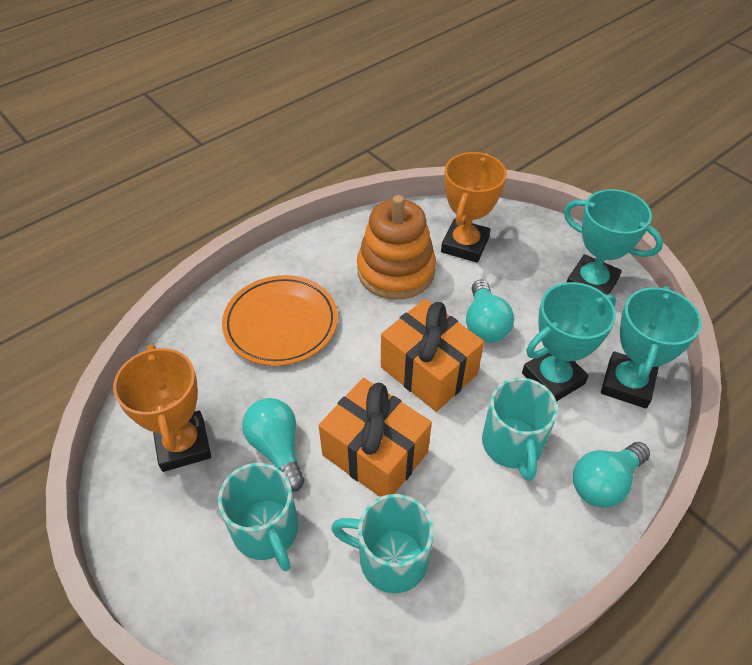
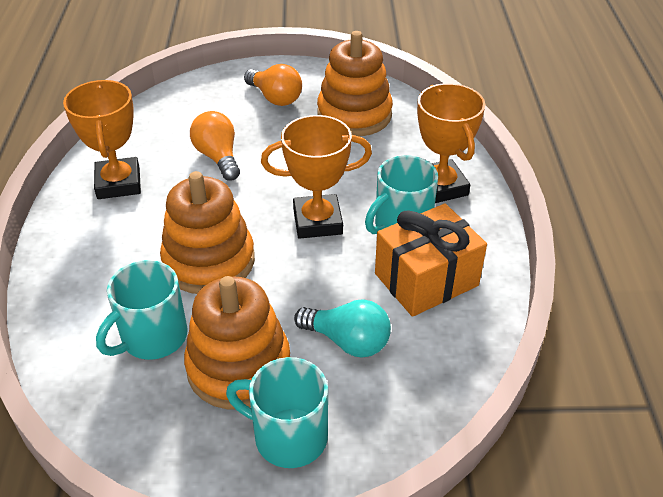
orange gift: 2 -> 1
orange light bulb: 0 -> 2
orange plate: 1 -> 0
orange stacking toy: 1 -> 3
orange trophy: 2 -> 3
turquoise light bulb: 3 -> 1
turquoise trophy: 3 -> 0

